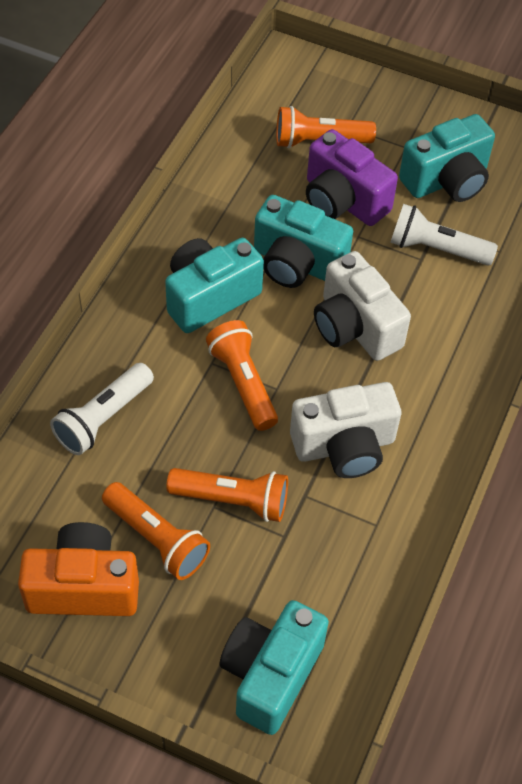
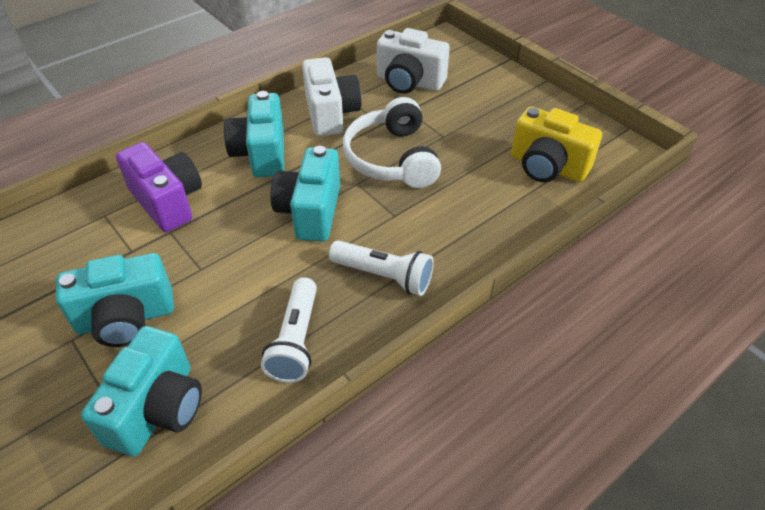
orange camera: 1 -> 0
orange flashlight: 4 -> 0
white headphones: 0 -> 1
yellow camera: 0 -> 1

